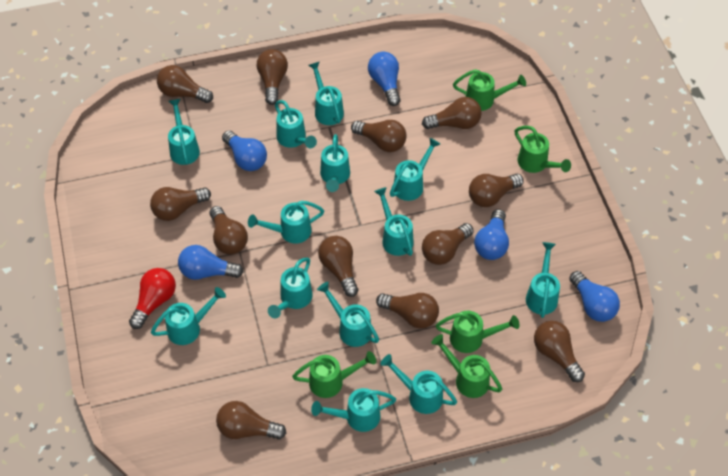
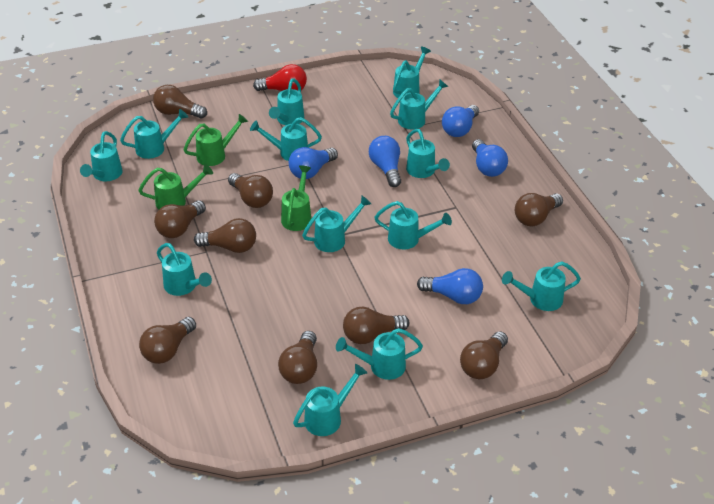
brown light bulb: 12 -> 9
green watering can: 5 -> 3

